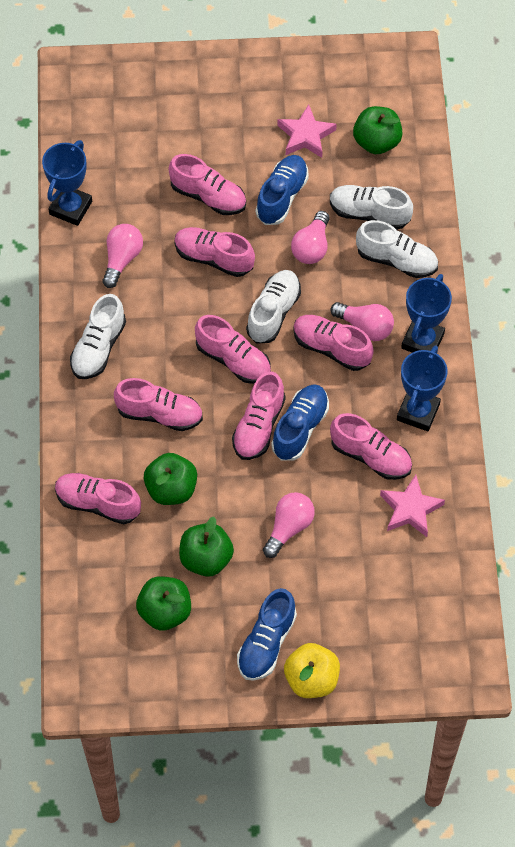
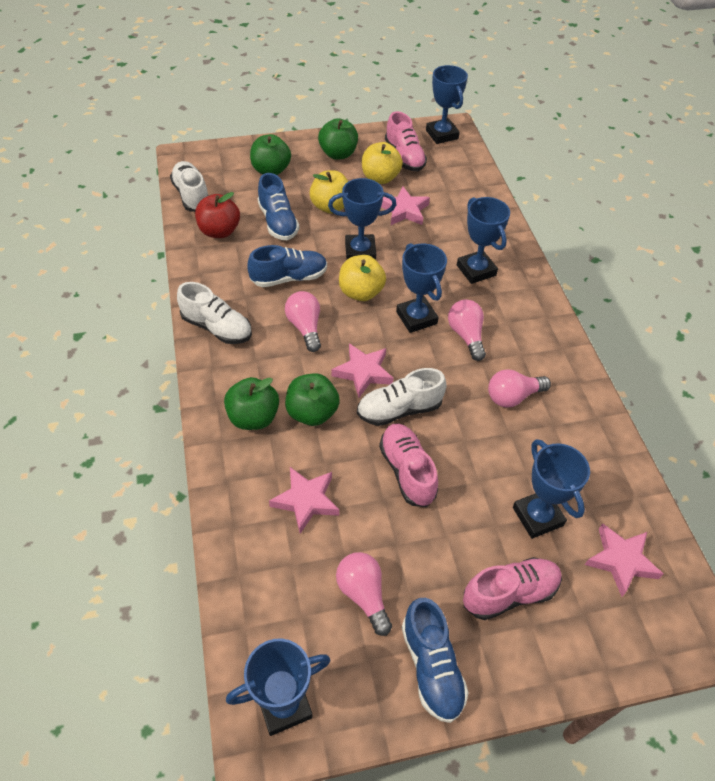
blue trophy: 3 -> 6
pink shoe: 8 -> 3
pink star: 2 -> 4
red apple: 0 -> 1
white shoe: 4 -> 3
yellow apple: 1 -> 3

